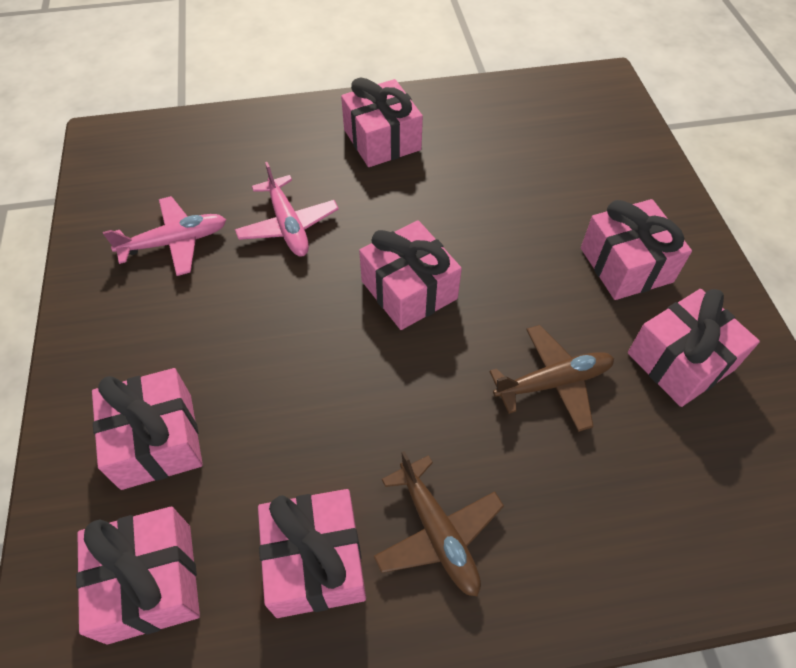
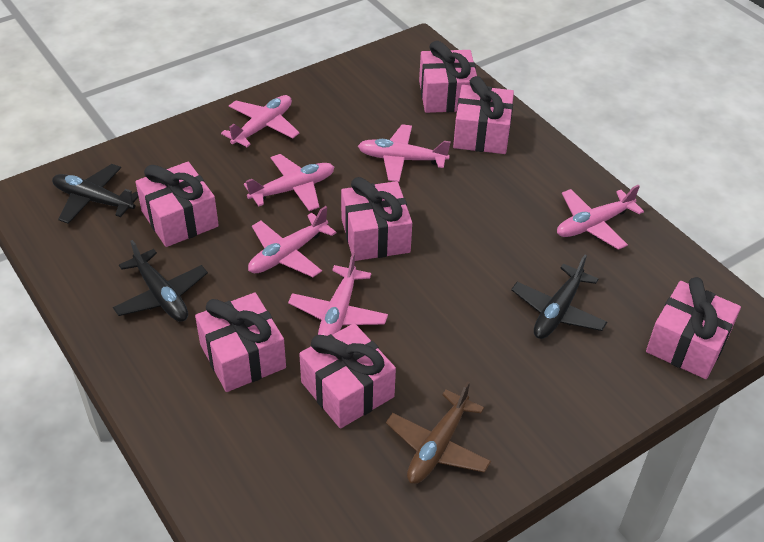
black plane: 0 -> 3
brown plane: 2 -> 1
pink plane: 2 -> 6

